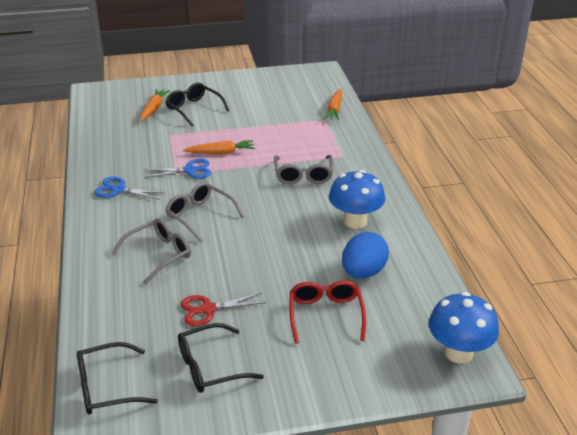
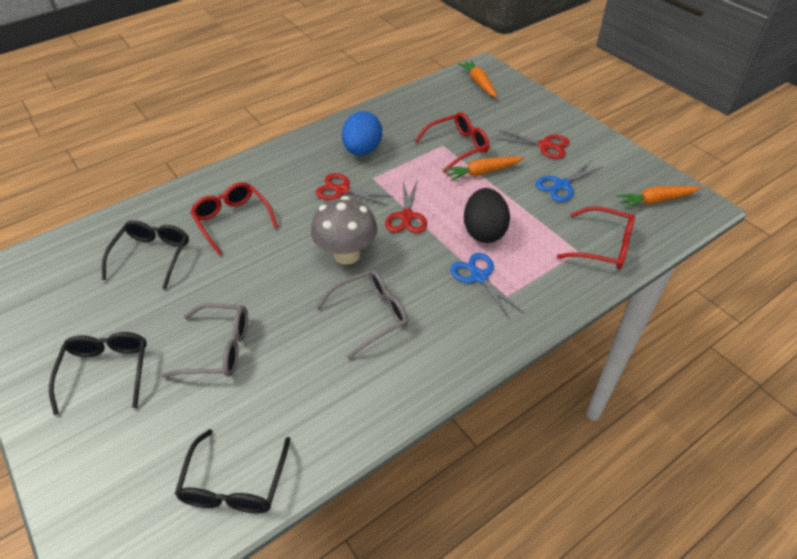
black egg: 0 -> 1
blue mushroom: 2 -> 0
grey glasses: 3 -> 2
grey mushroom: 0 -> 1
red glasses: 1 -> 3
red scissors: 1 -> 3

